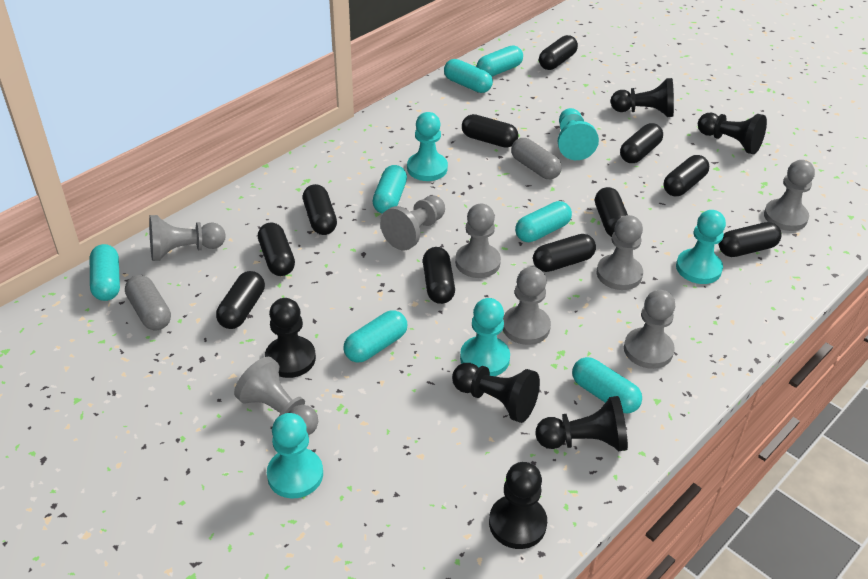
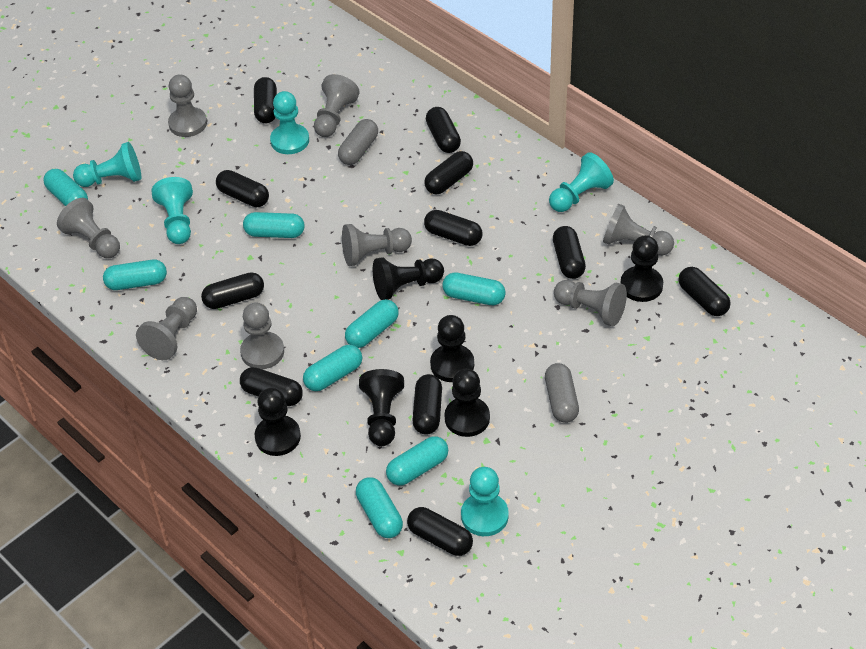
turquoise capsule: 7 -> 8

